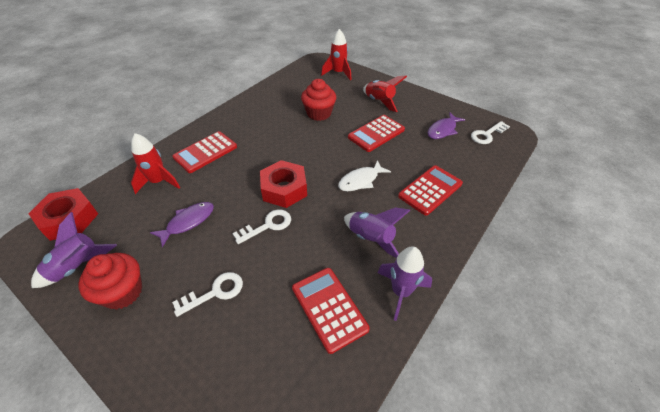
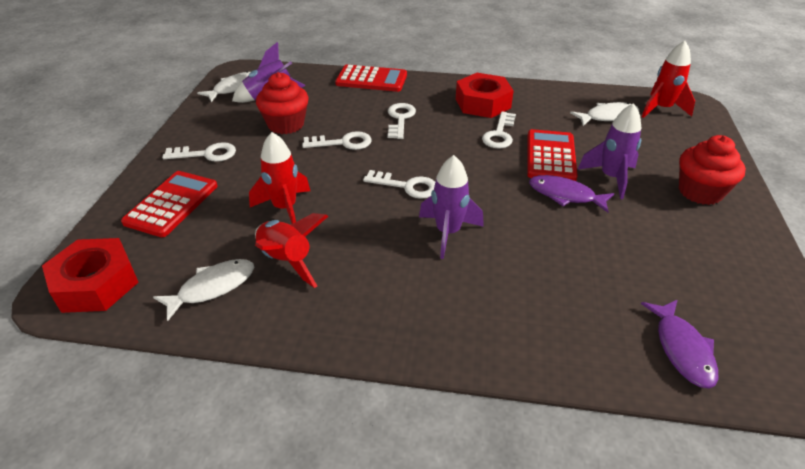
red calculator: 4 -> 3
white fish: 1 -> 3
white key: 3 -> 5

